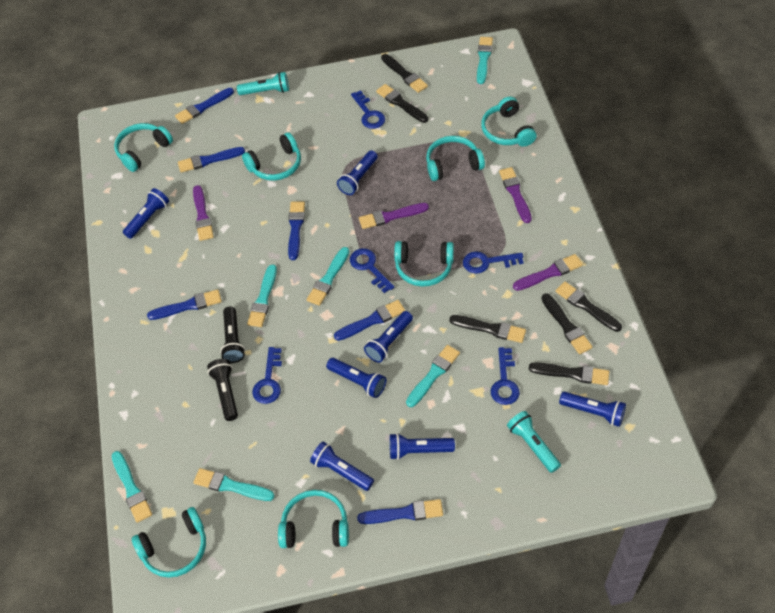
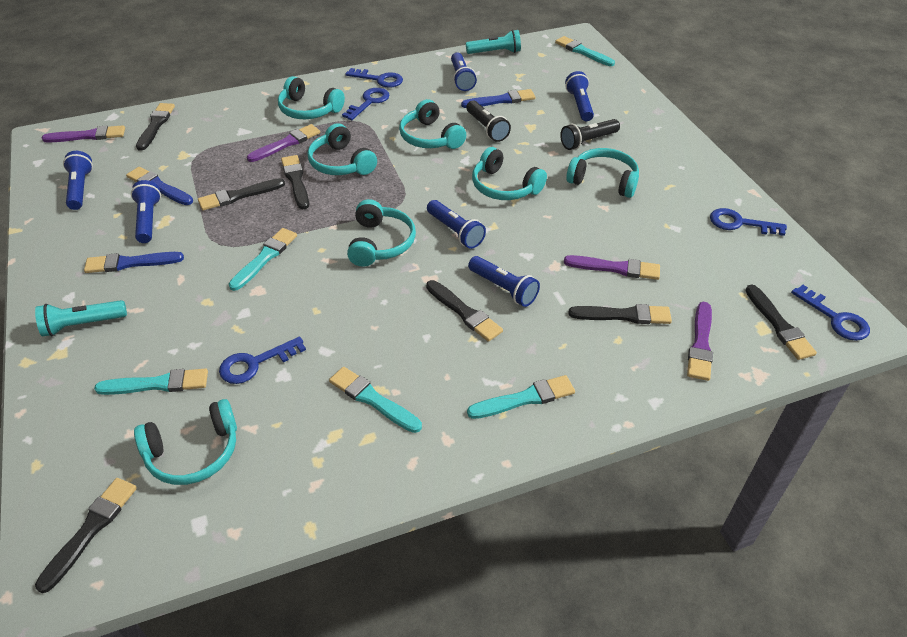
black brush: 6 -> 7
blue brush: 6 -> 3
blue flashlight: 7 -> 6
turquoise brush: 6 -> 5

